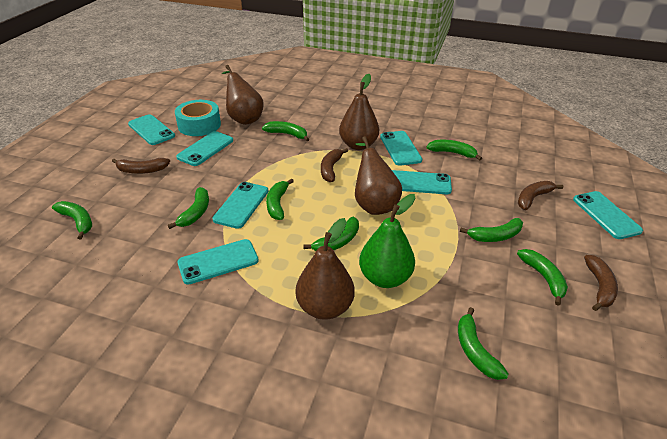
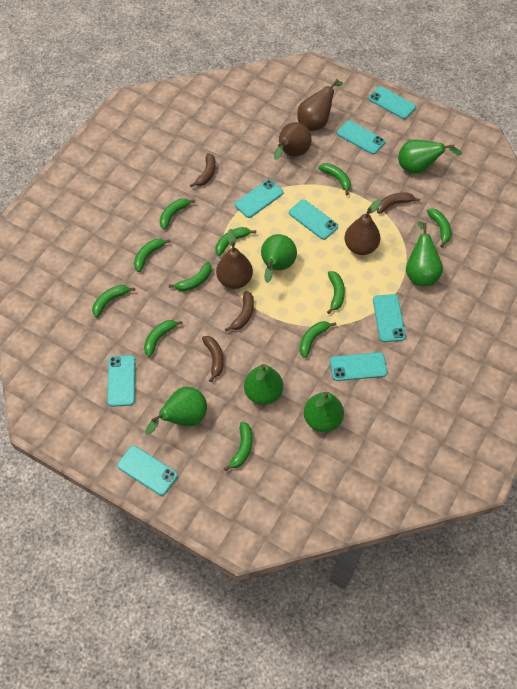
green banana: 9 -> 11
green pear: 1 -> 6
turquoise phone: 7 -> 8
turquoise tape: 1 -> 0

